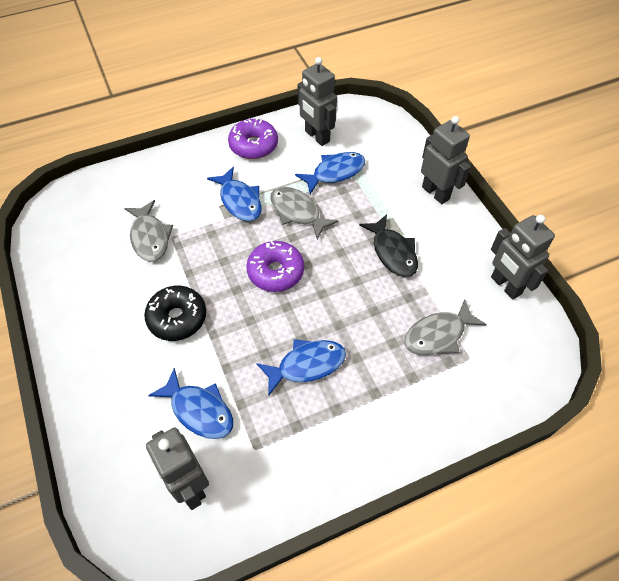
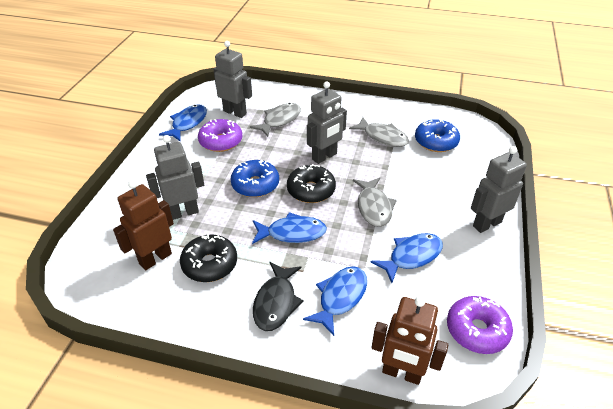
black donut: 1 -> 2
blue donut: 0 -> 2
brown robot: 0 -> 2

